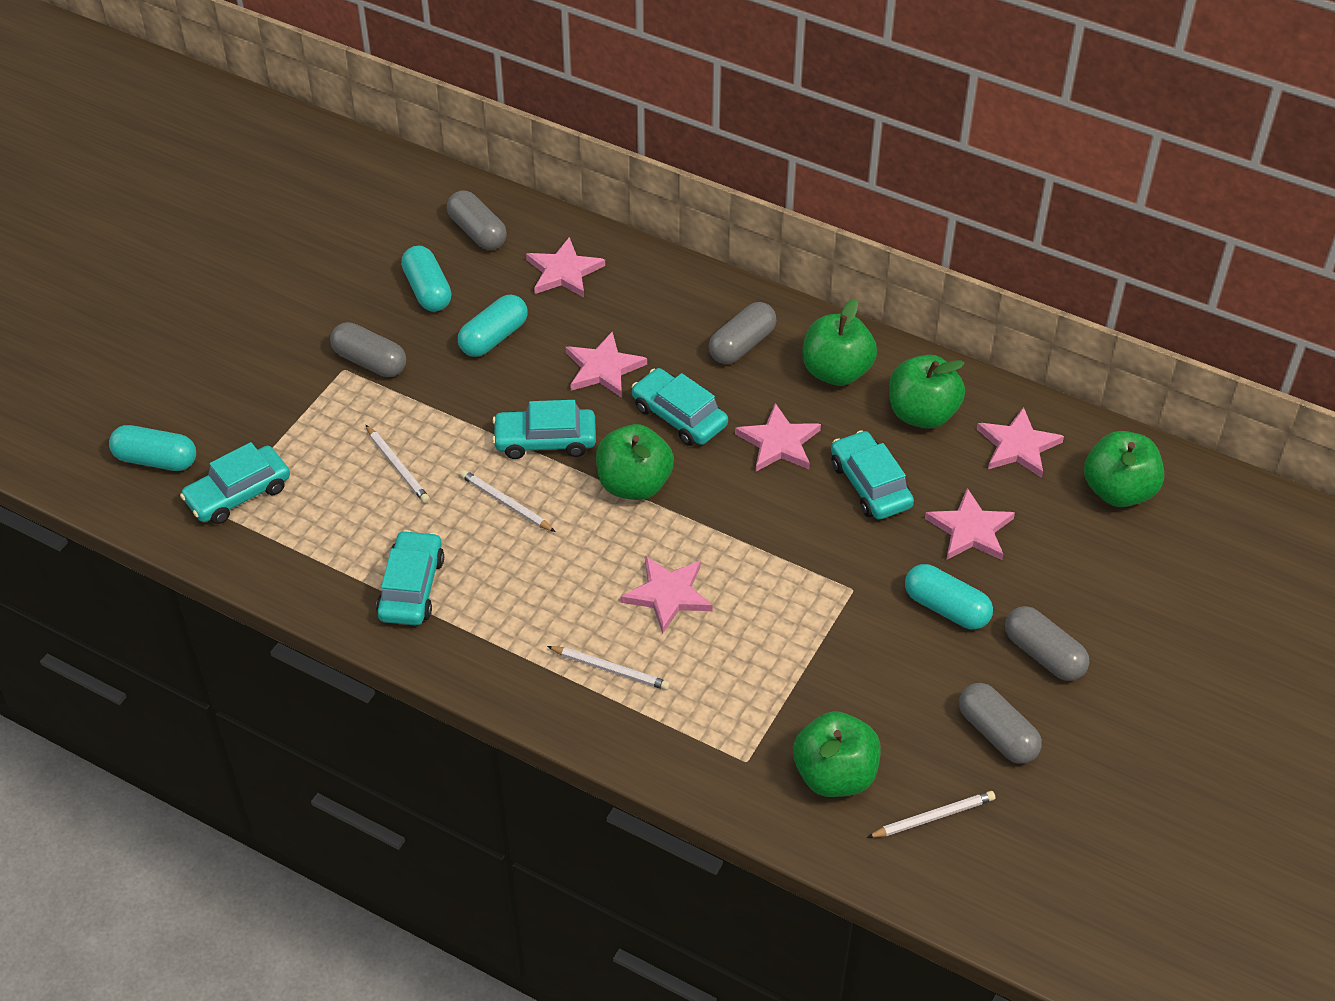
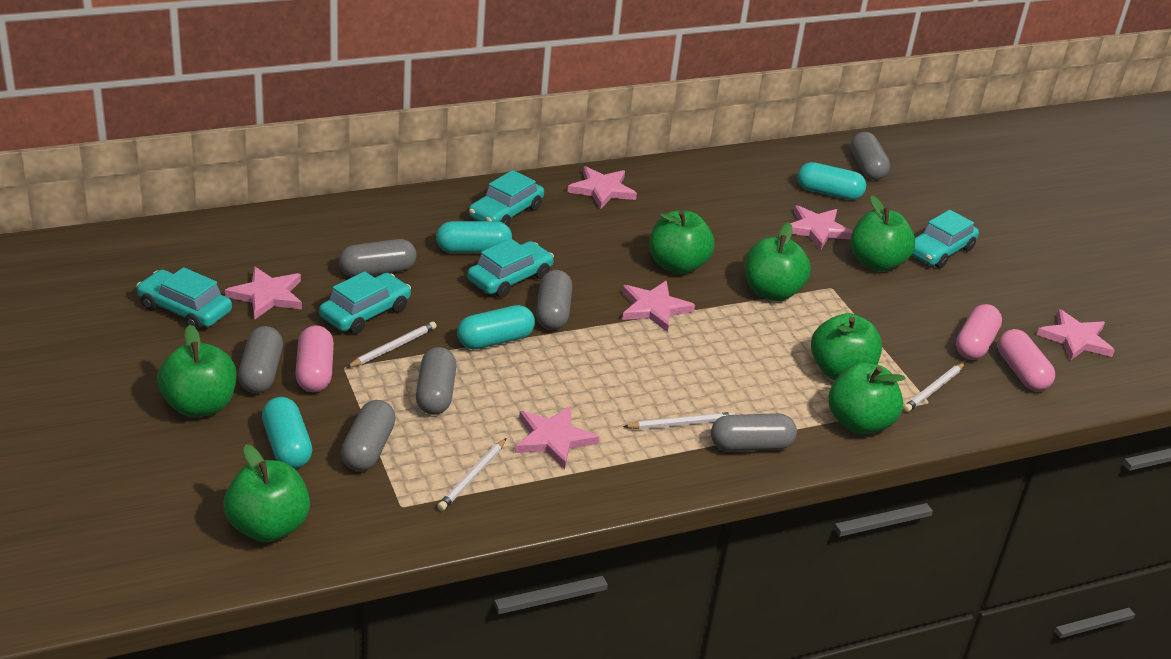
green apple: 5 -> 7
grey capsule: 5 -> 7
pink capsule: 0 -> 3

